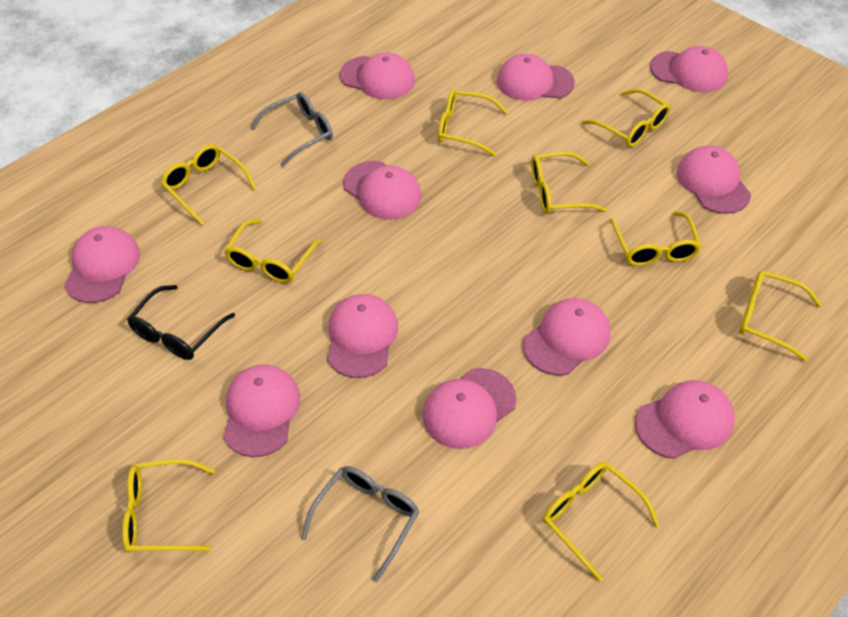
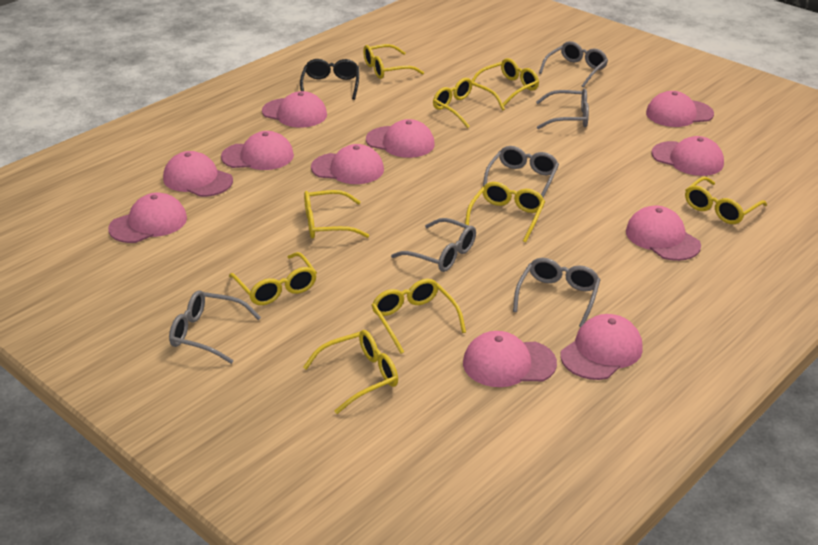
grey glasses: 2 -> 6

